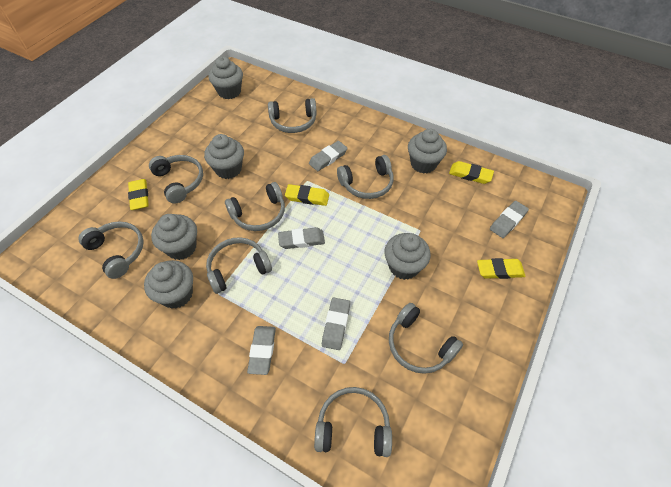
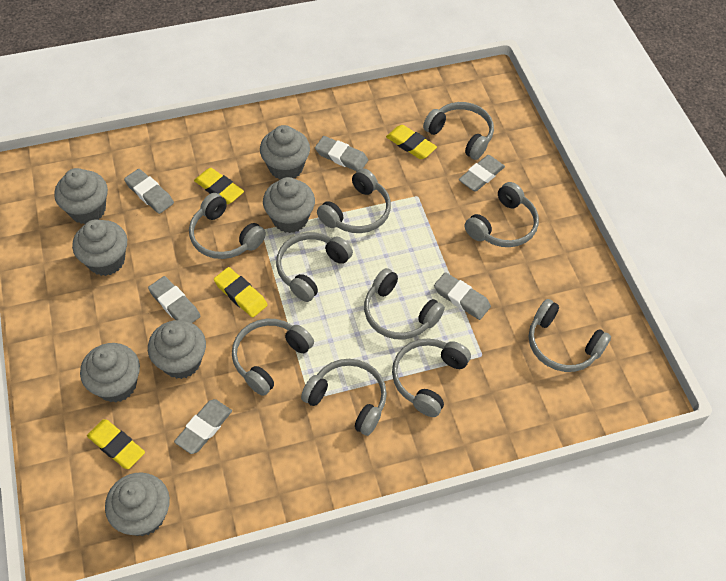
grey cupcake: 6 -> 7
grey eraser: 5 -> 6
grey headphones: 8 -> 10

